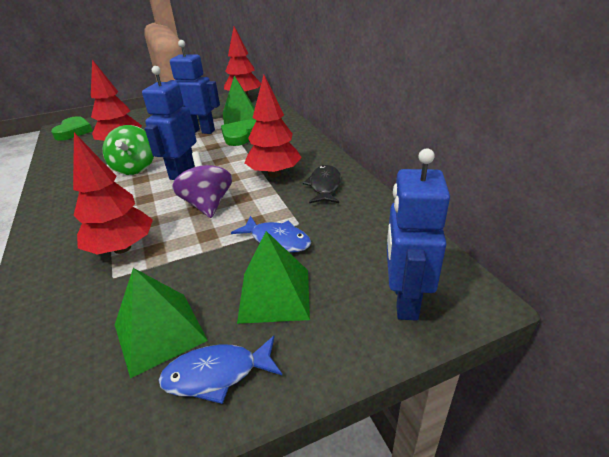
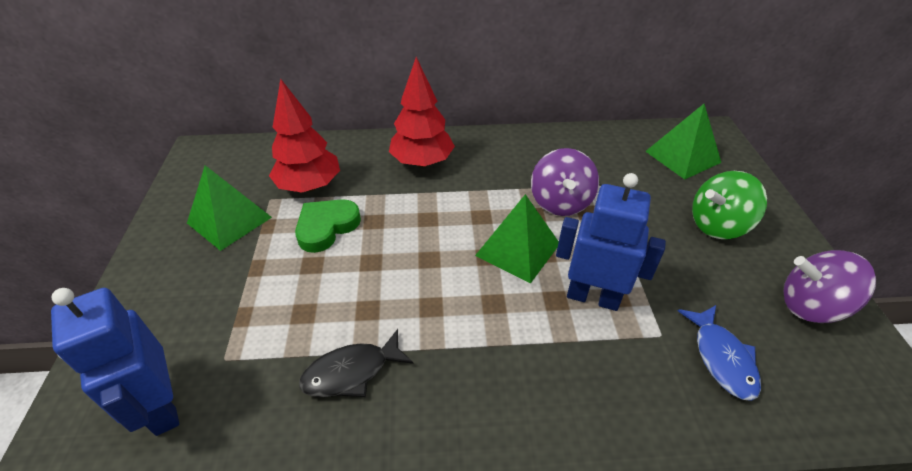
blue fish: 2 -> 1
blue robot: 3 -> 2
green heart: 2 -> 1
purple spinning top: 1 -> 2
red tree: 4 -> 2

